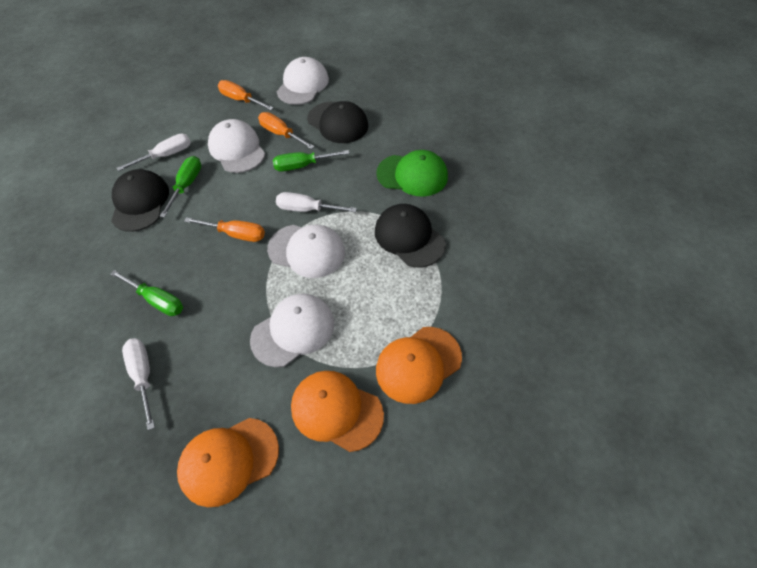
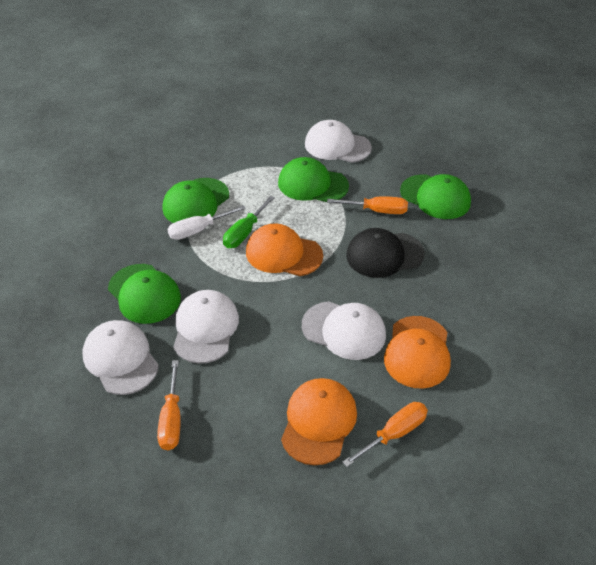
black cap: 3 -> 1
green cap: 1 -> 4
green screwdriver: 3 -> 1
white screwdriver: 3 -> 1

